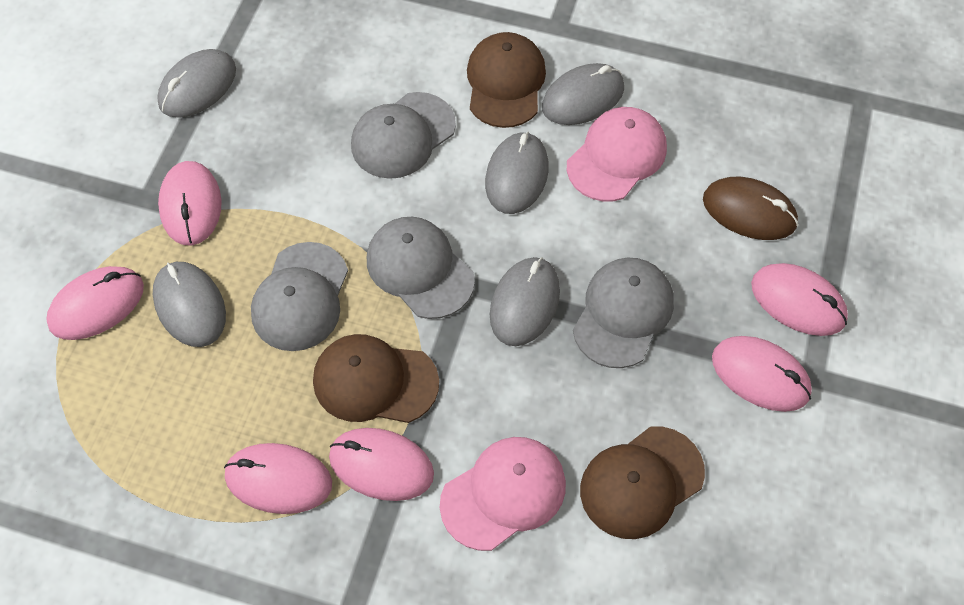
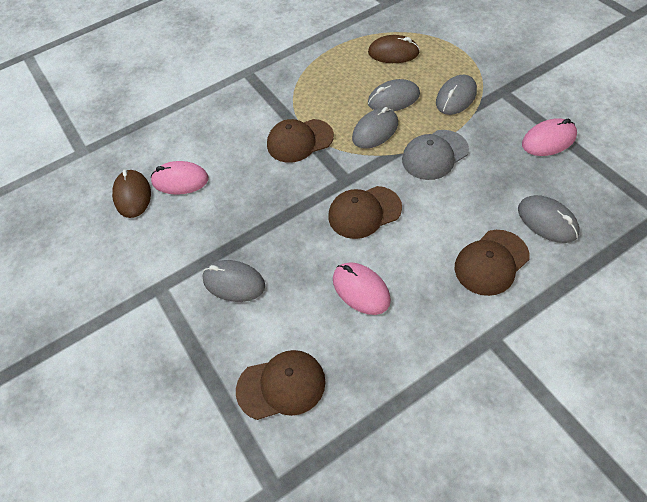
brown cap: 3 -> 4
brown mouse: 1 -> 2
grey cap: 4 -> 1
pink cap: 2 -> 0
pink mouse: 6 -> 3

